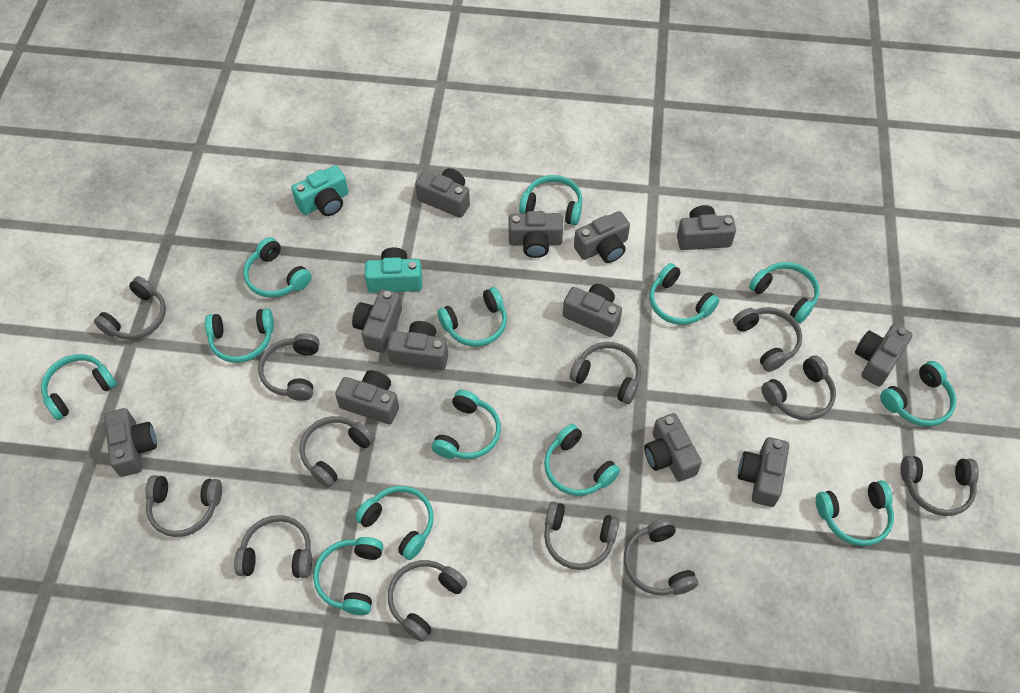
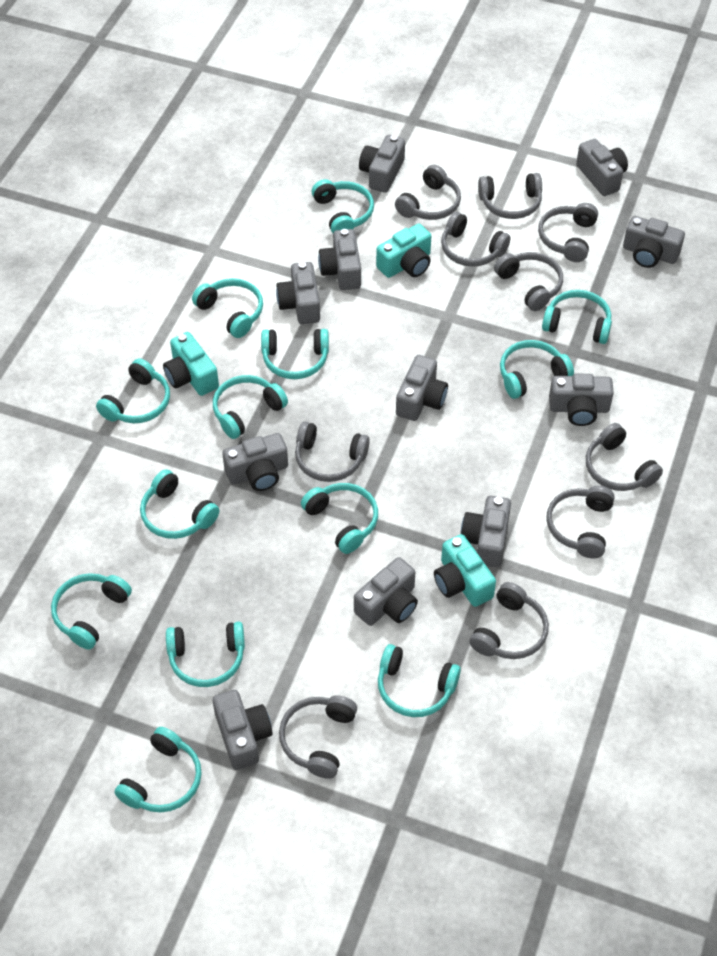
grey camera: 12 -> 11
grey headphones: 12 -> 10
turquoise camera: 2 -> 3

